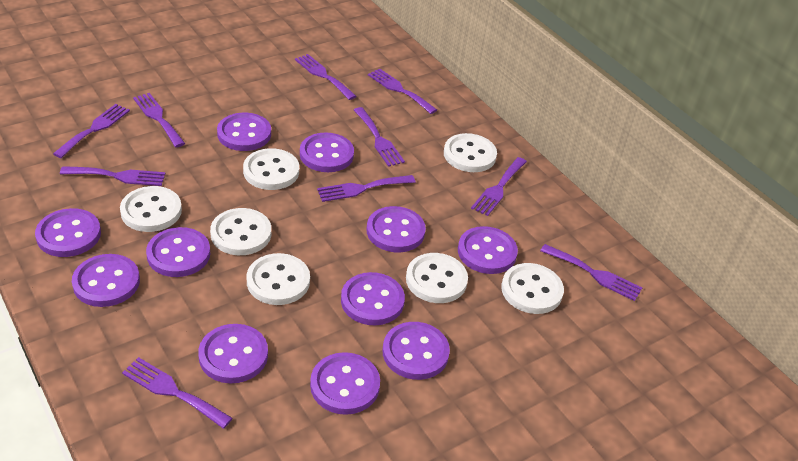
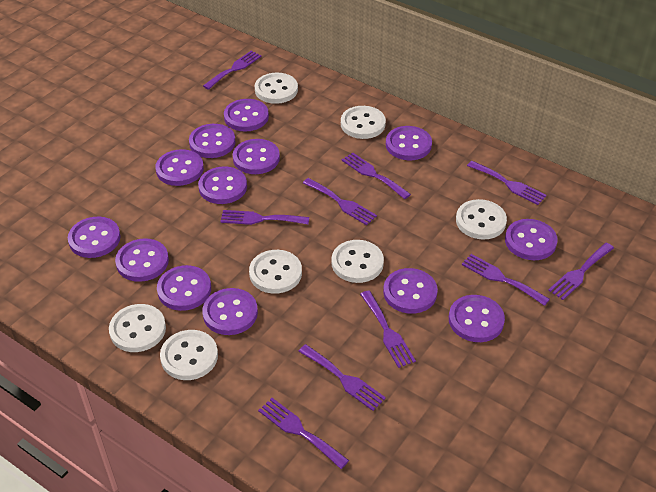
purple button: 11 -> 13

